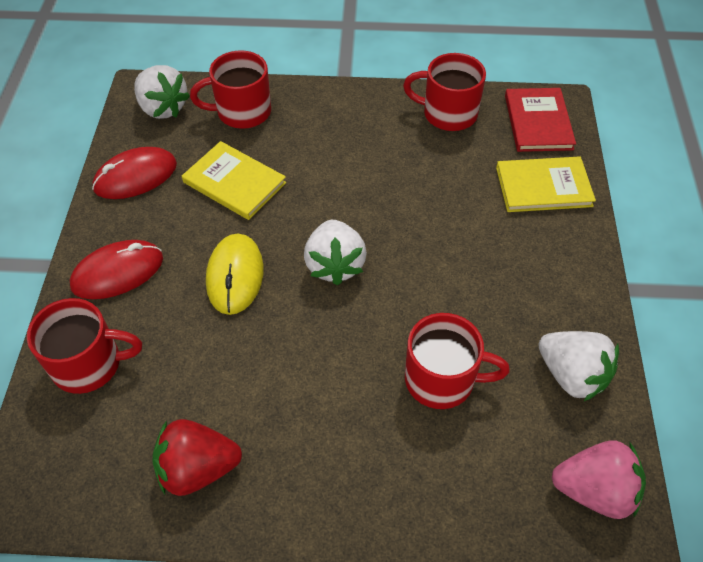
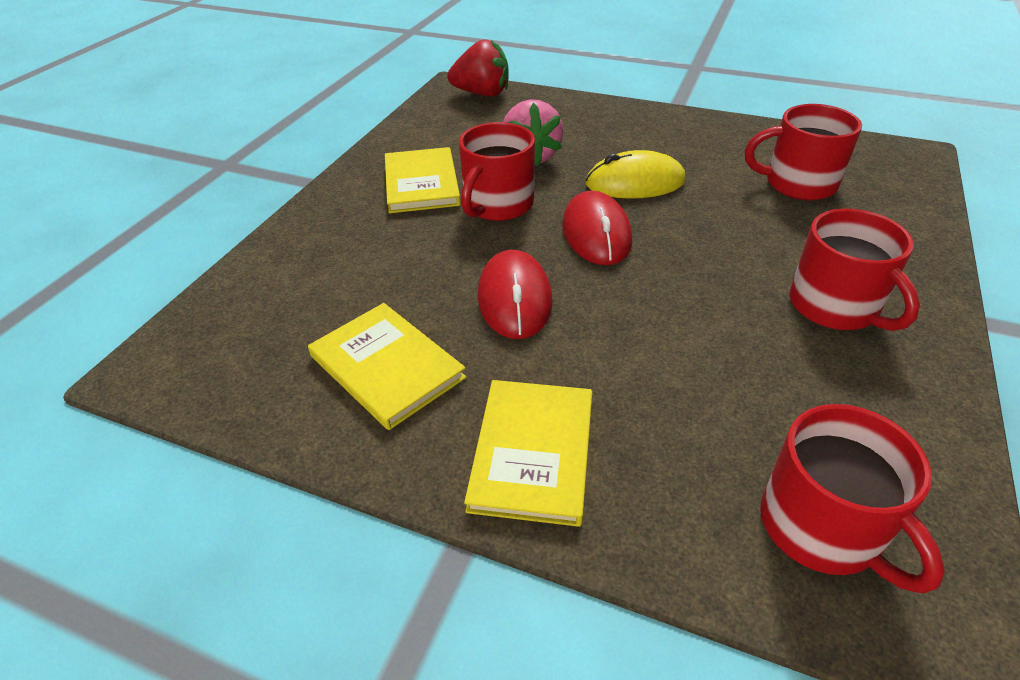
red book: 1 -> 0
white strawberry: 3 -> 0
yellow book: 2 -> 3

